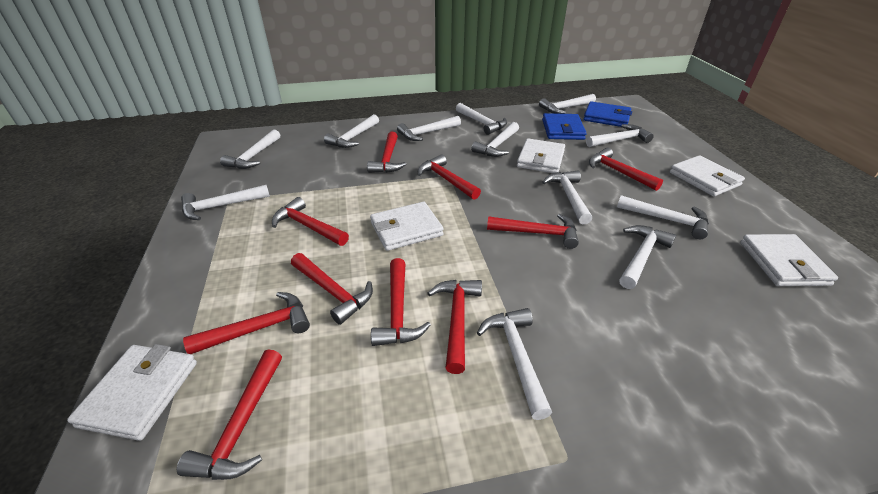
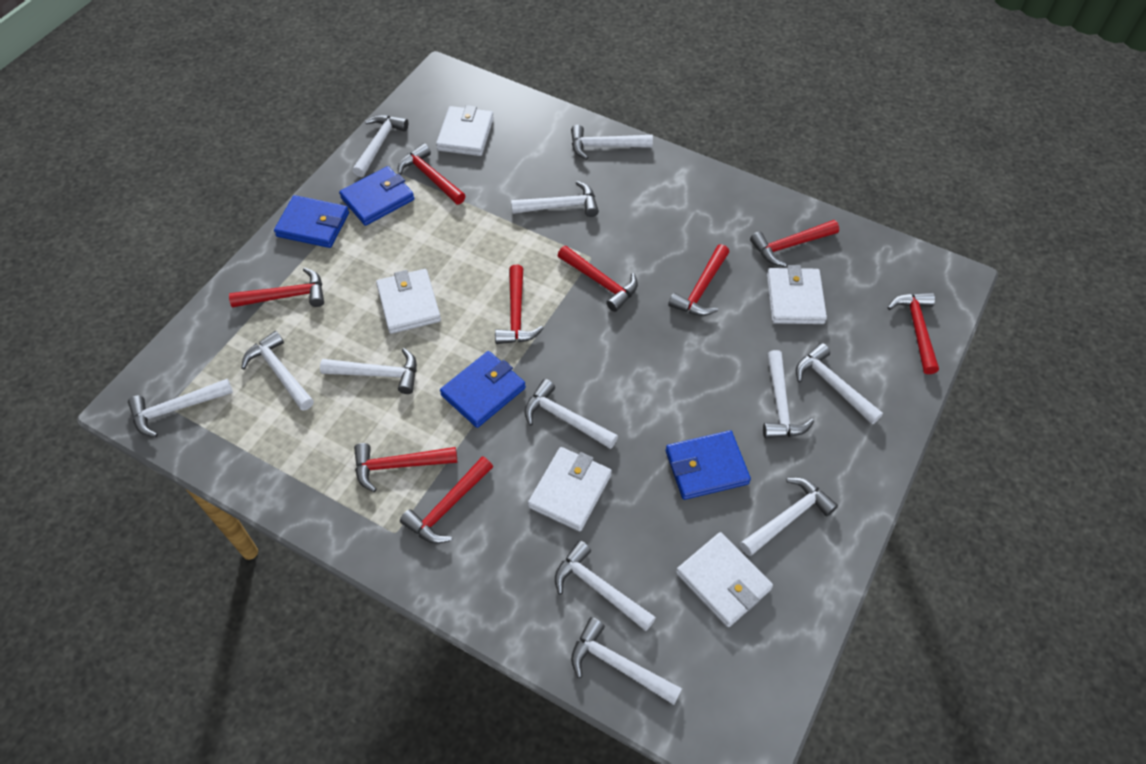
blue wallet: 2 -> 4
red hammer: 10 -> 9

